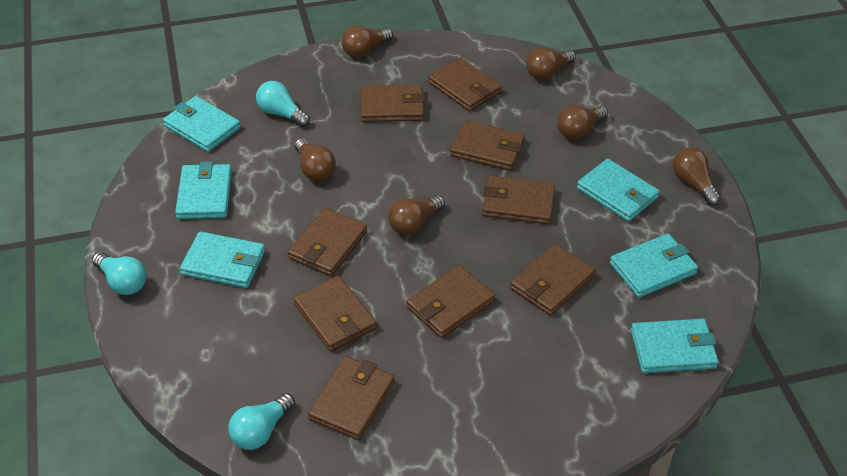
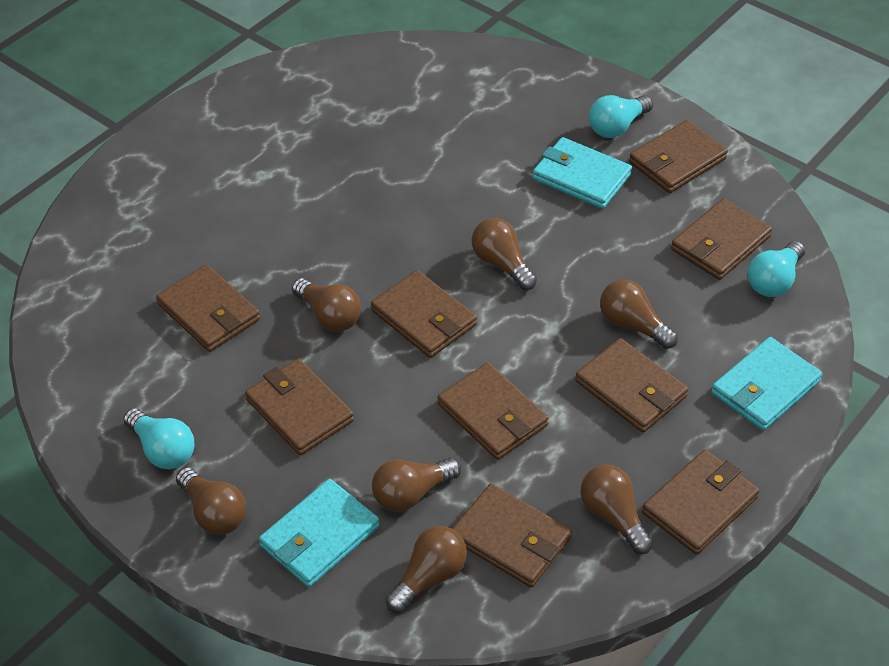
brown light bulb: 6 -> 7
turquoise wallet: 6 -> 3

